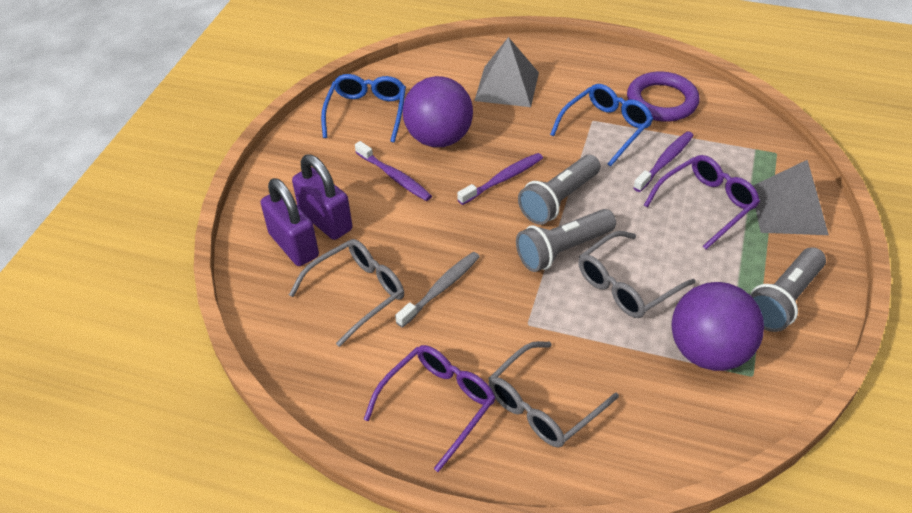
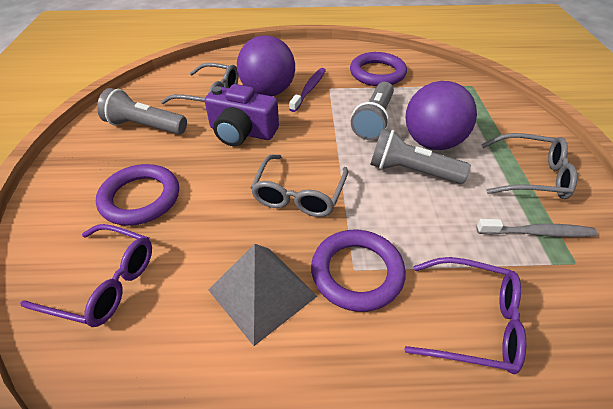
blue glasses: 2 -> 0
grey pyramid: 2 -> 1
purple camera: 0 -> 1
purple padlock: 2 -> 0
purple ring: 1 -> 3
purple toothbrush: 3 -> 1

